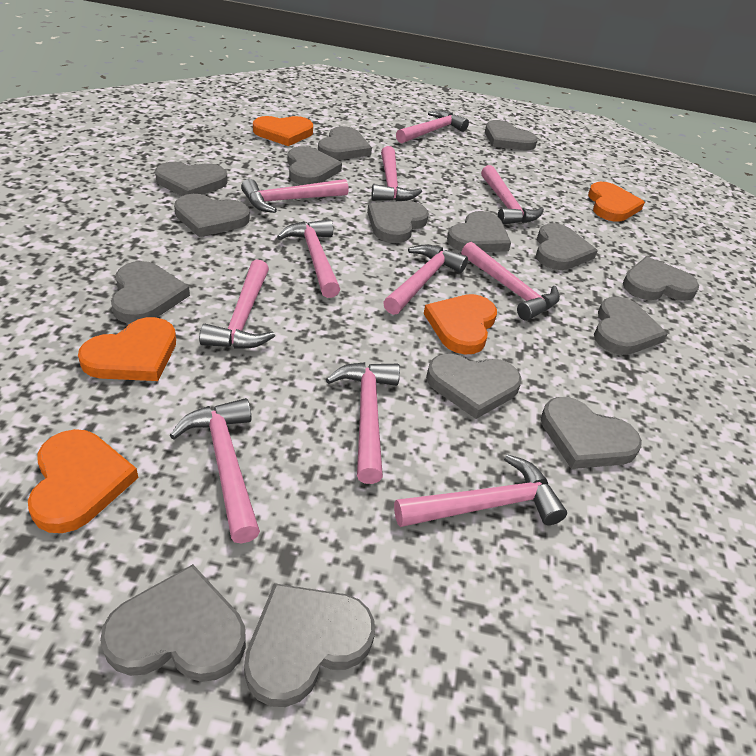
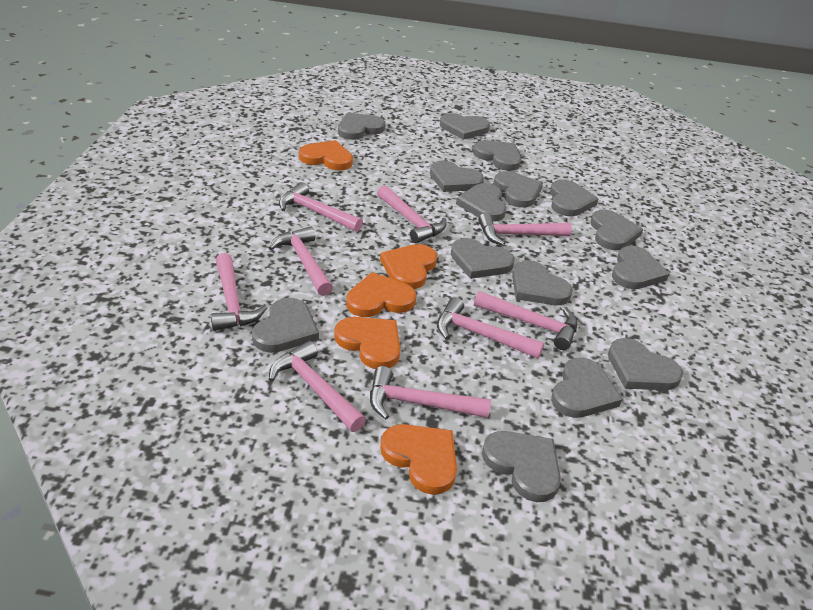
pink hammer: 11 -> 9

